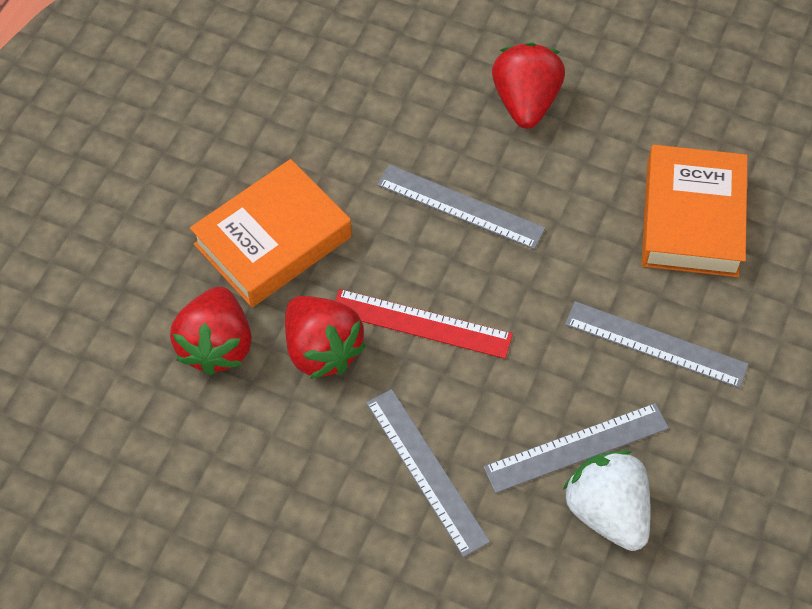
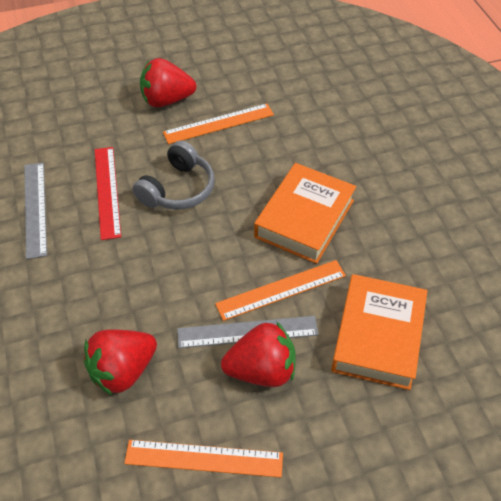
grey headphones: 0 -> 1
grey ruler: 4 -> 2
orange ruler: 0 -> 3
white strawberry: 1 -> 0

